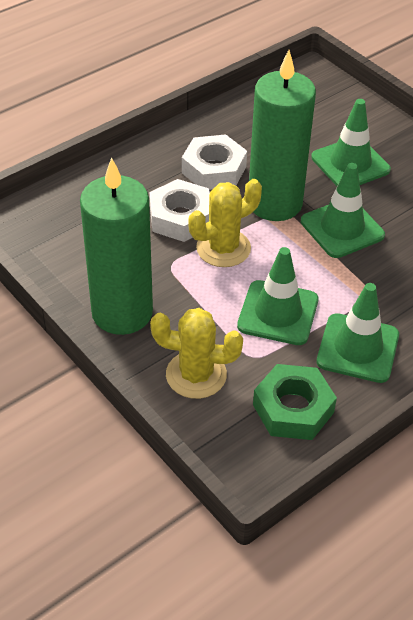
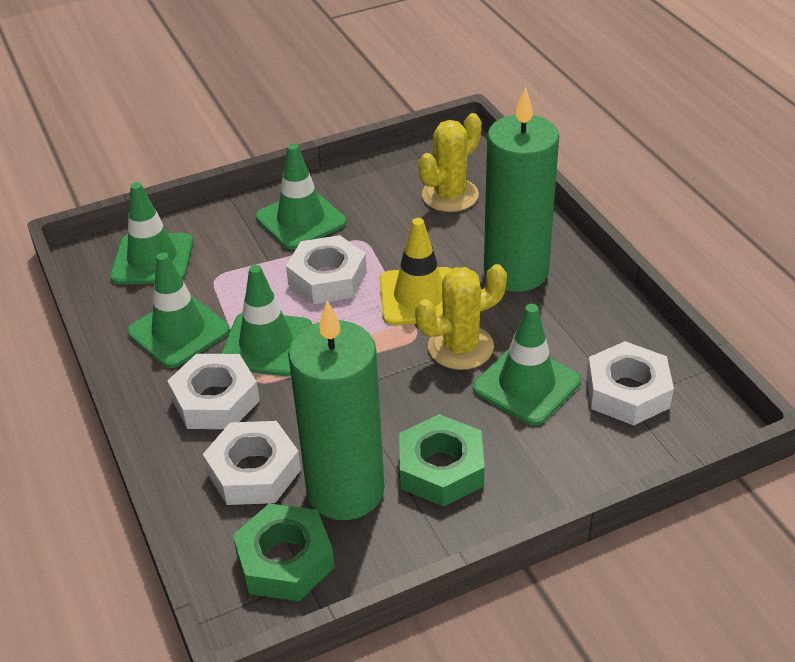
green nut: 1 -> 2
green traffic cone: 4 -> 5
white nut: 2 -> 4
yellow traffic cone: 0 -> 1

